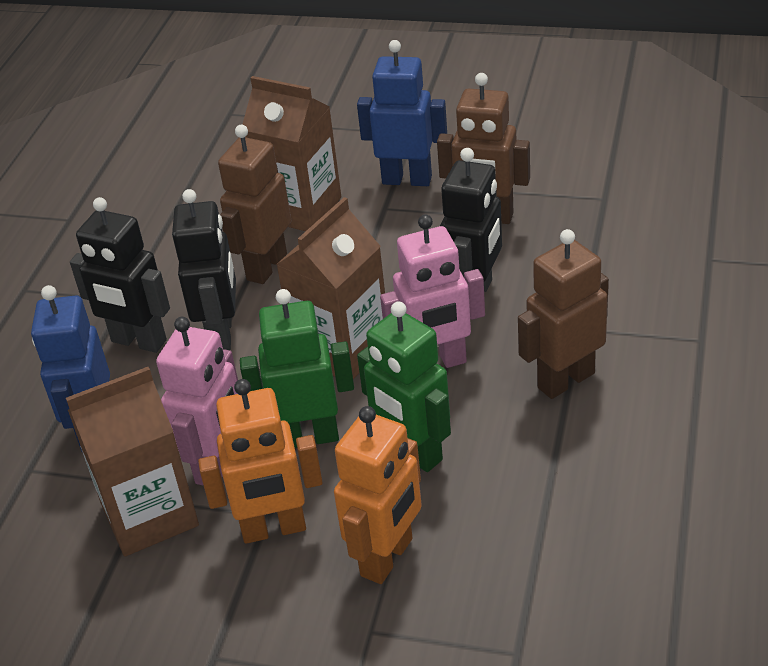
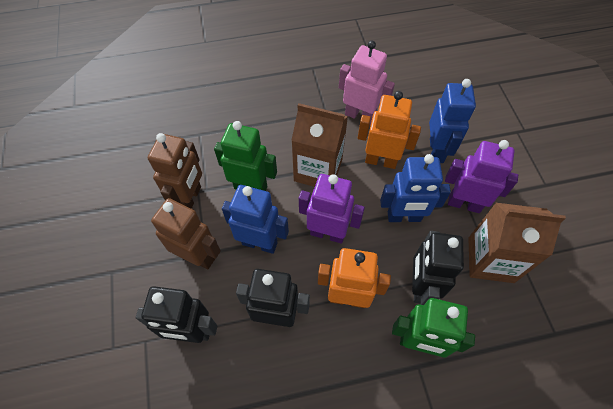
blue robot: 2 -> 3
brown carton: 3 -> 2
brown robot: 3 -> 2
pink robot: 2 -> 1
purple robot: 0 -> 2

